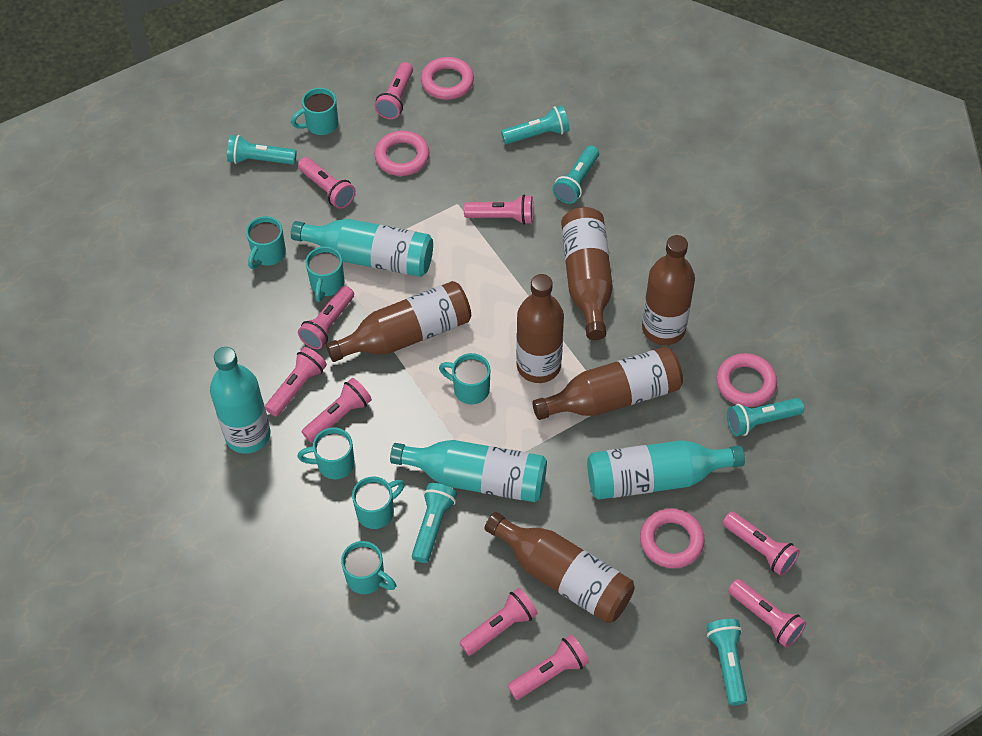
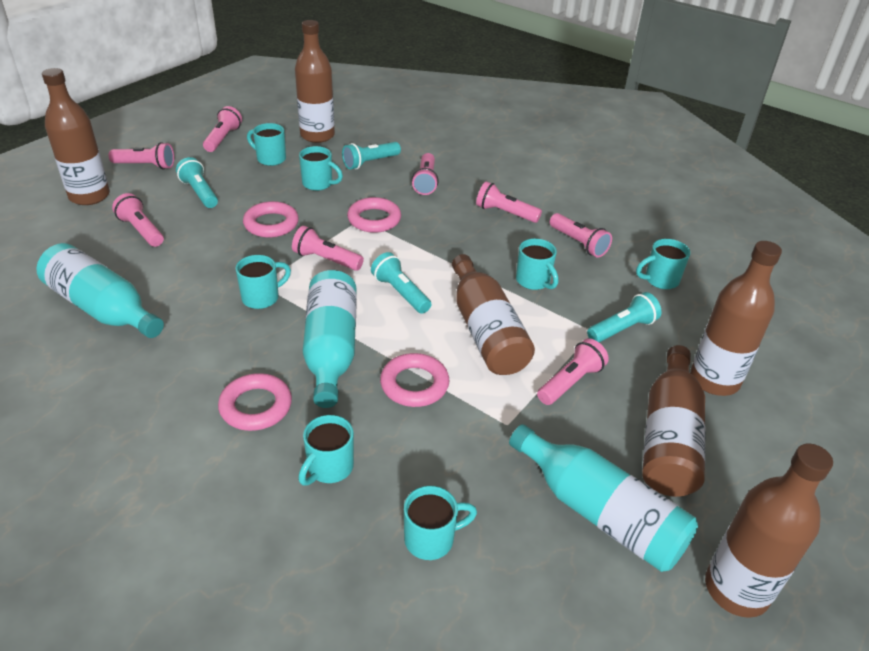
pink flashlight: 10 -> 8
turquoise bottle: 4 -> 3
turquoise flashlight: 6 -> 4

